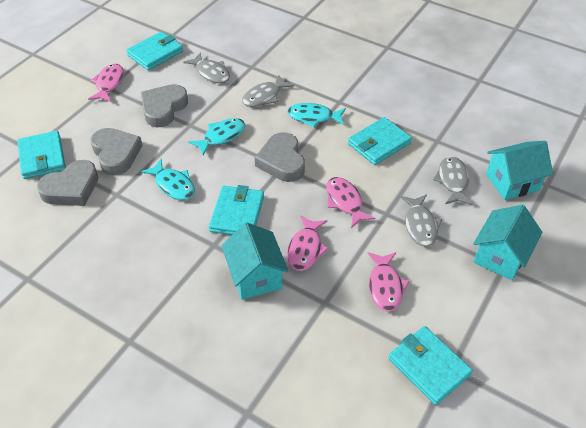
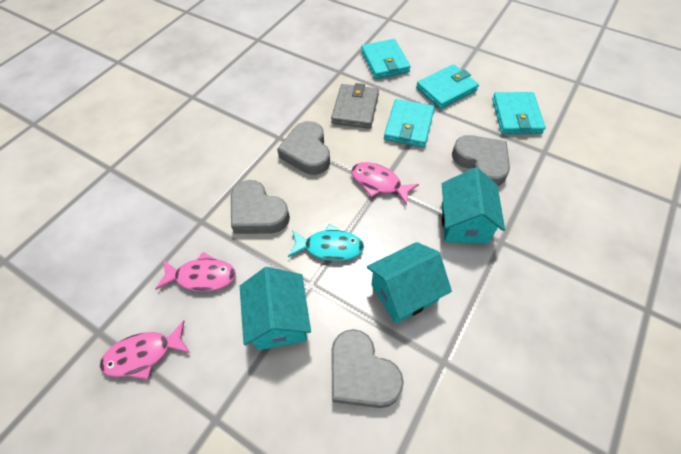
grey fish: 4 -> 0
grey wallet: 0 -> 1
pink fish: 4 -> 3
turquoise fish: 3 -> 1
turquoise wallet: 5 -> 4

